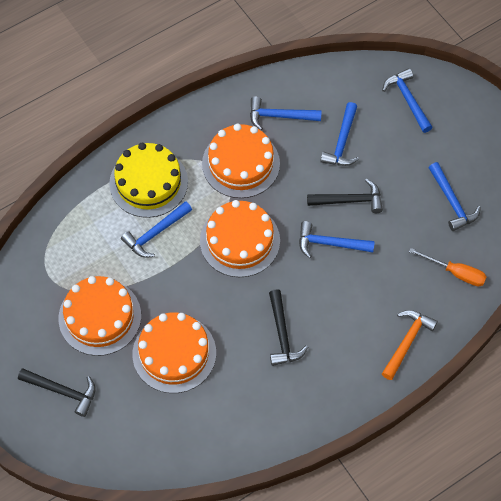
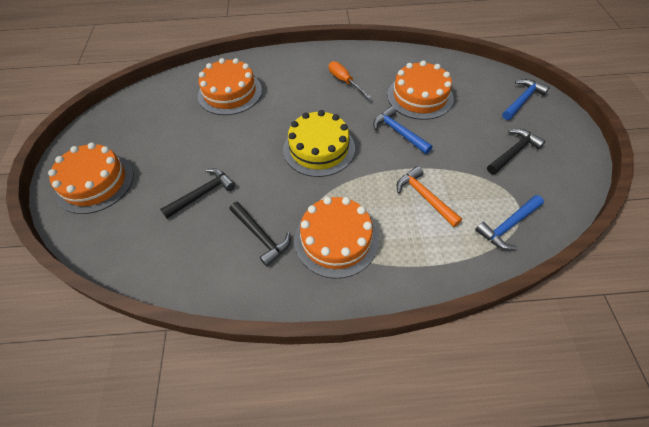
blue hammer: 6 -> 3

